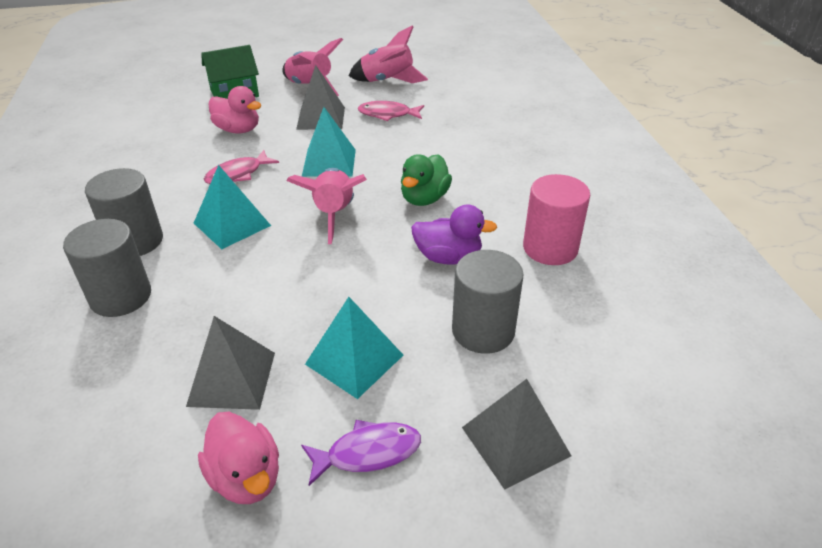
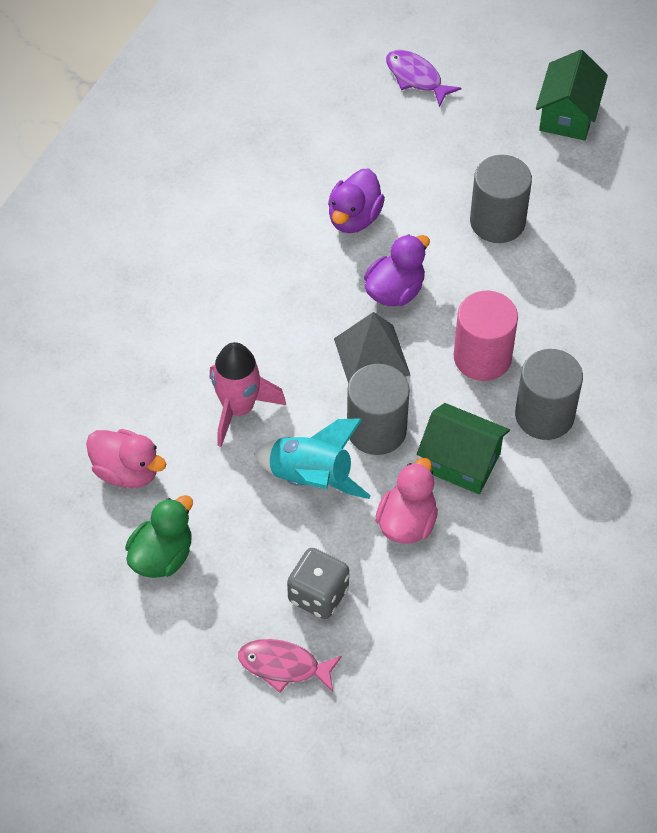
green house: 1 -> 2
grey dice: 0 -> 1
grey pyramid: 3 -> 1
pink fish: 2 -> 1
pink rocket: 3 -> 1
purple duck: 1 -> 2
turquoise pyramid: 3 -> 0
turquoise rocket: 0 -> 1

